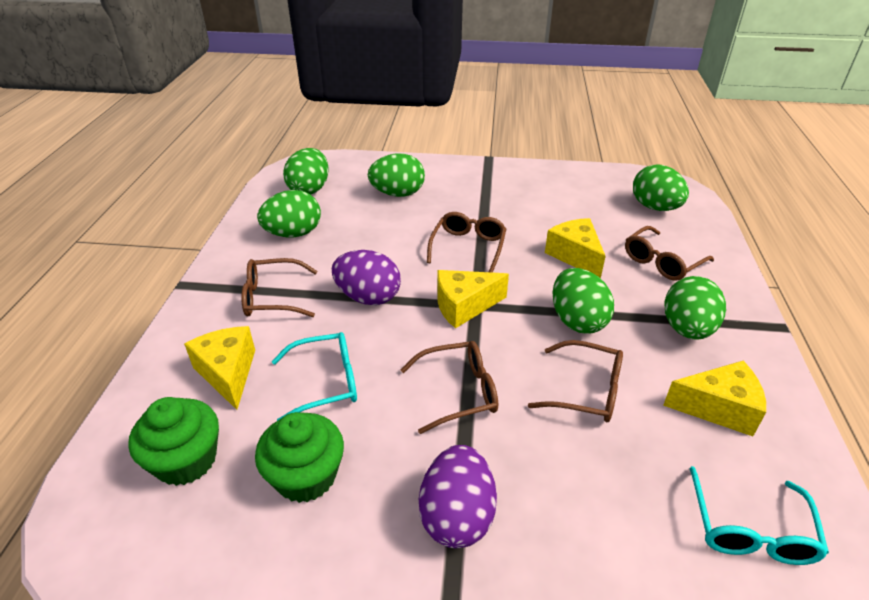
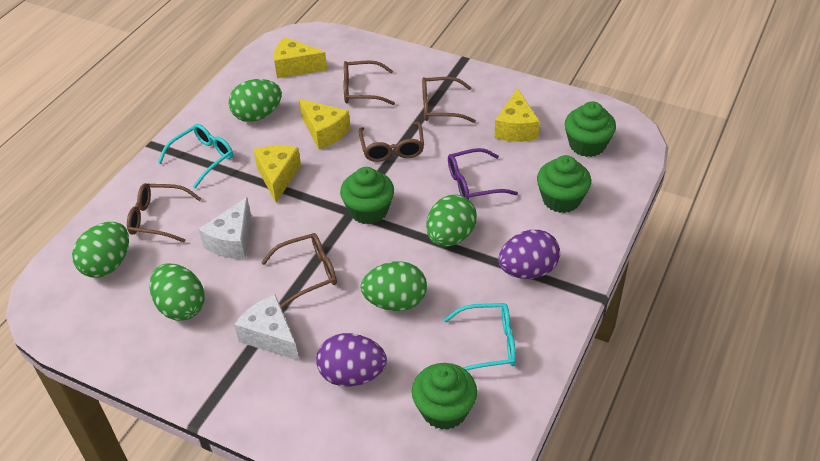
green cupcake: 2 -> 4
green egg: 6 -> 5
purple glasses: 0 -> 1
white cheese: 0 -> 2

